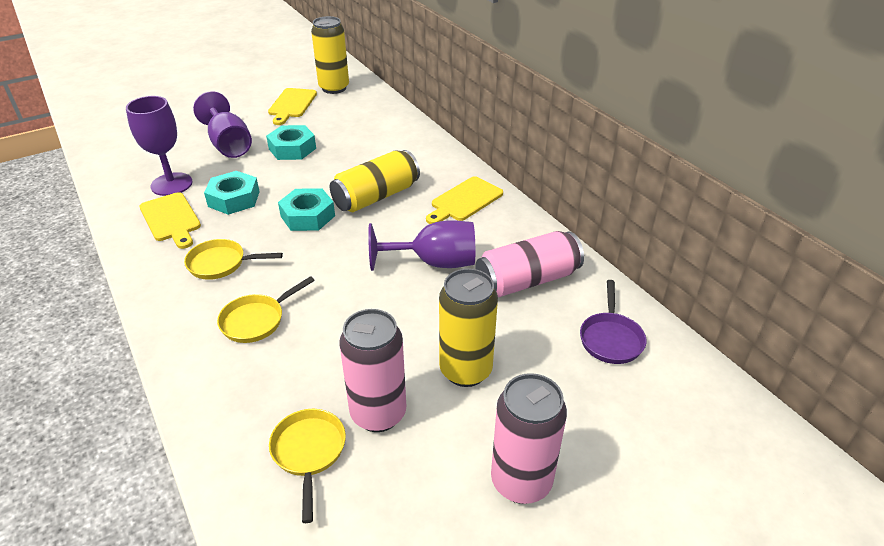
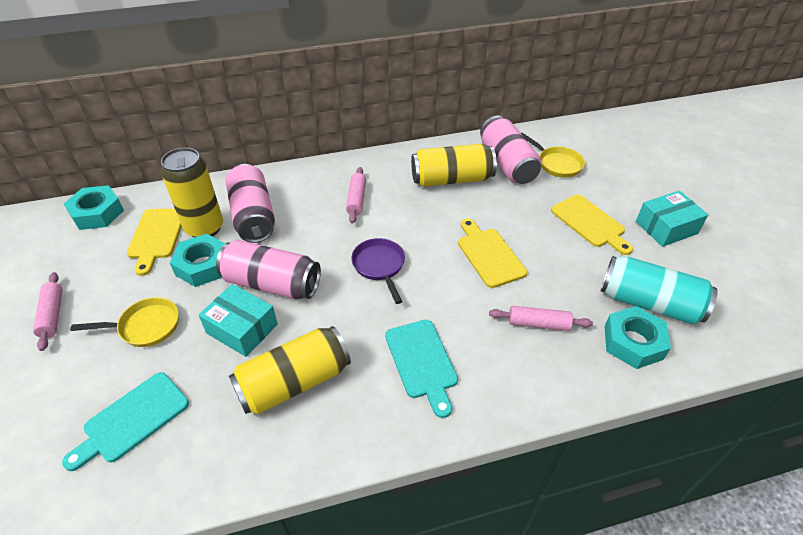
pink rolling pin: 0 -> 3
purple goblet: 3 -> 0
turquoise box: 0 -> 2
turquoise can: 0 -> 1
turquoise cutting board: 0 -> 2
yellow pan: 3 -> 2

